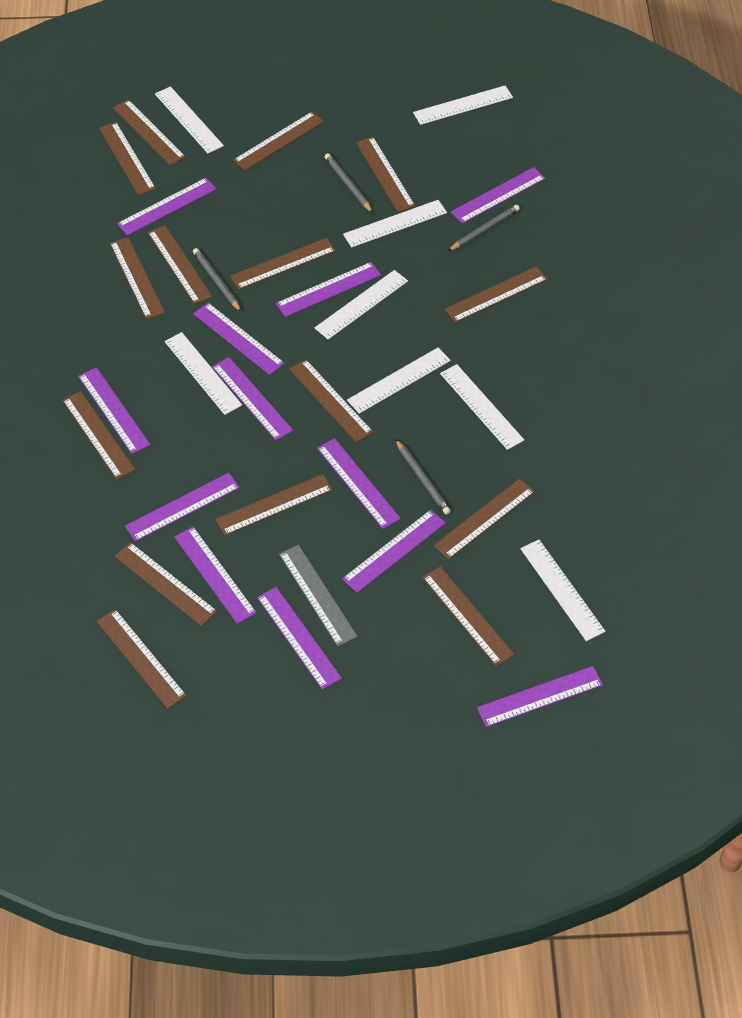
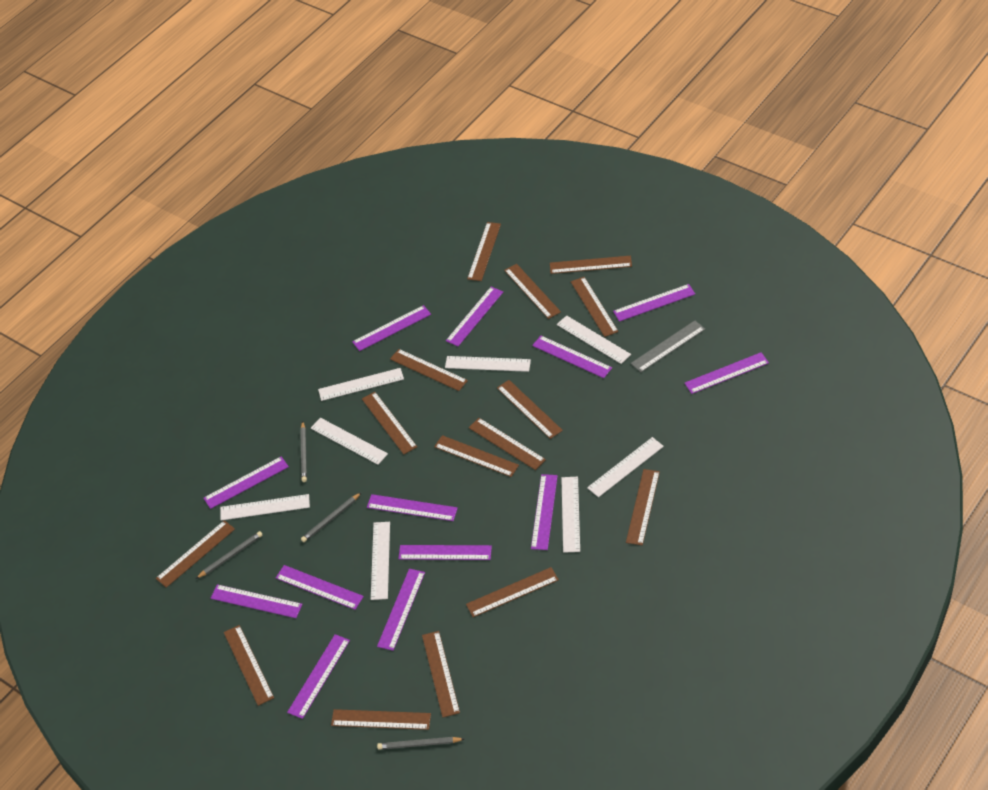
purple ruler: 12 -> 13

